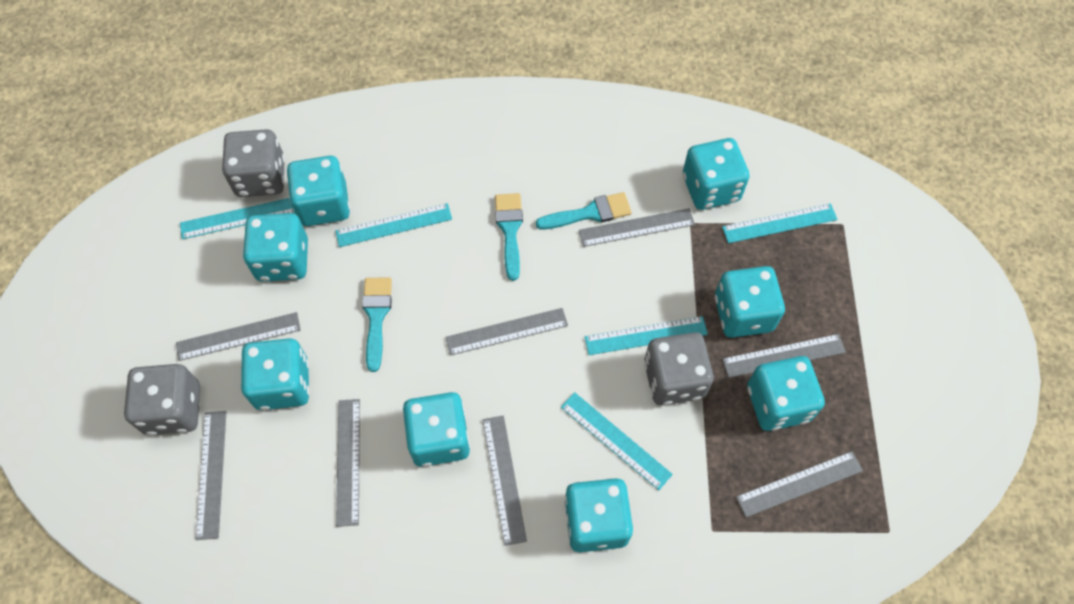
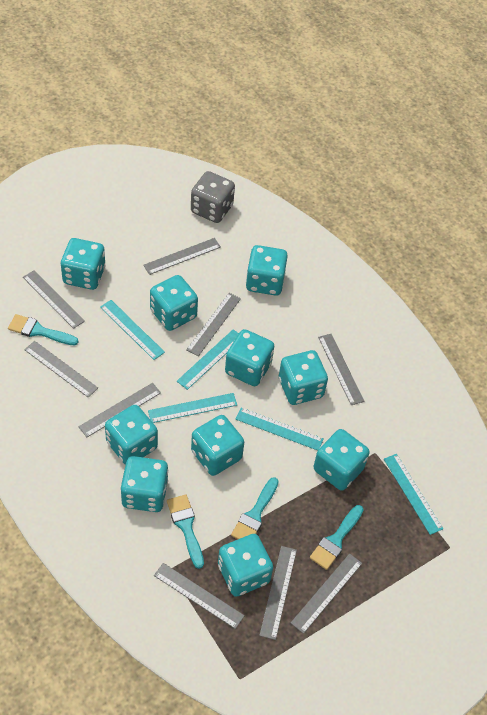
grey dice: 3 -> 1
grey ruler: 8 -> 9
turquoise brush: 3 -> 4
turquoise dice: 8 -> 10

